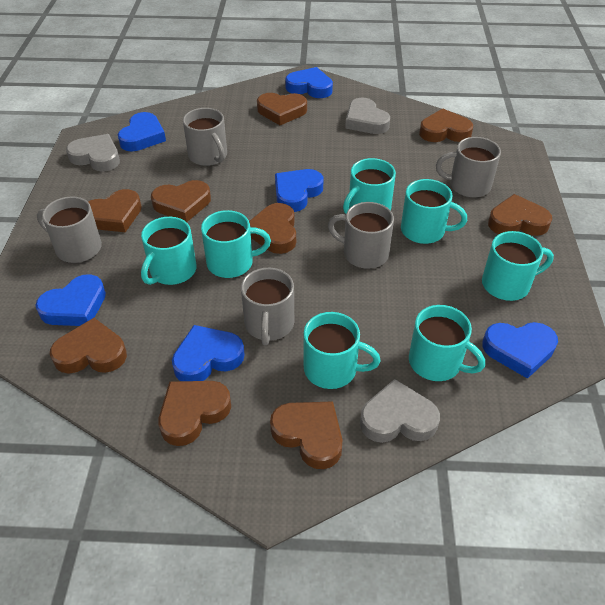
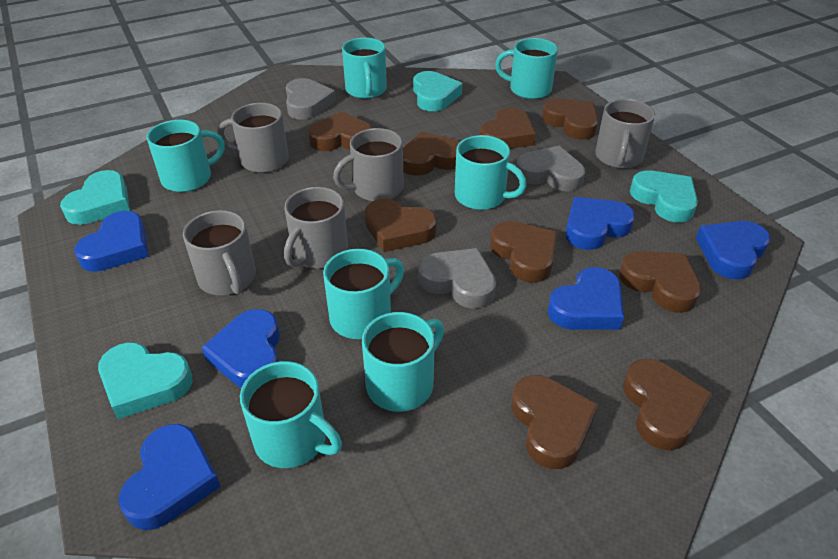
turquoise heart: 0 -> 4

